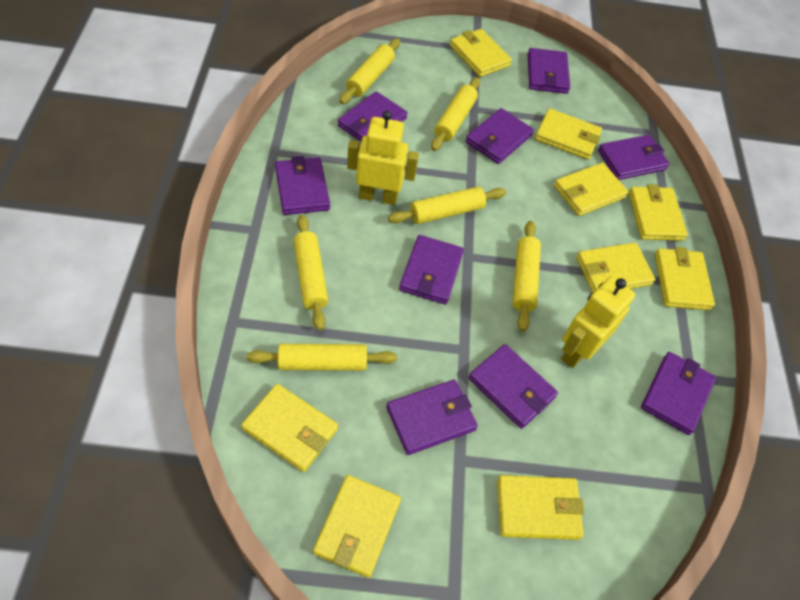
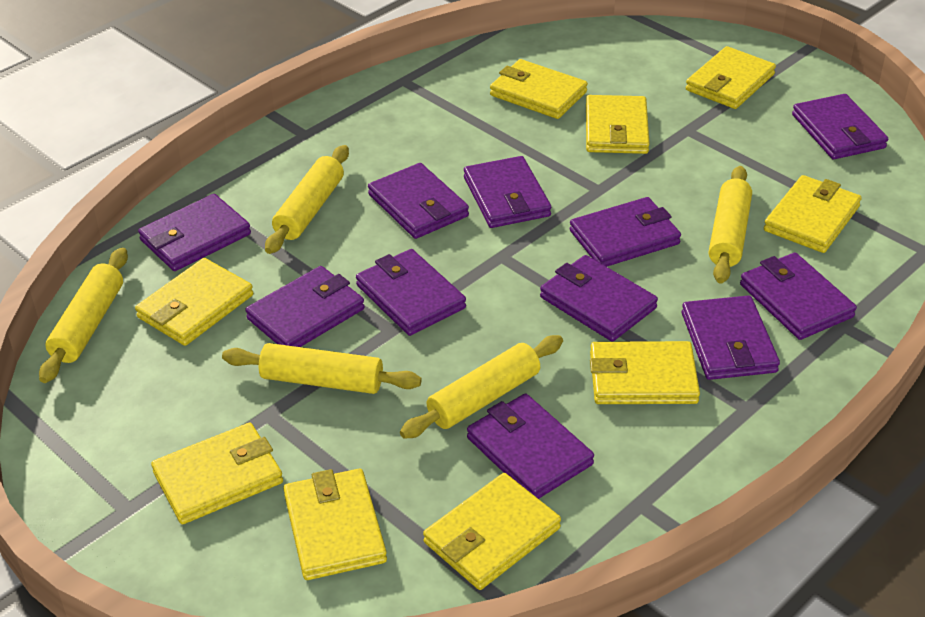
purple wallet: 9 -> 11
yellow robot: 2 -> 0
yellow rolling pin: 6 -> 5

